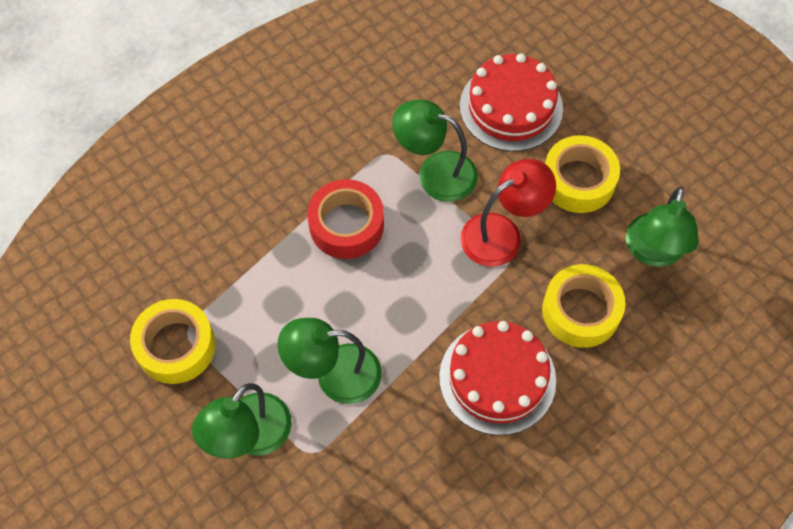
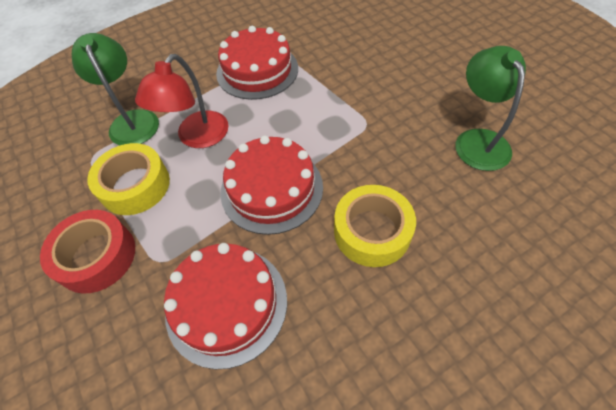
green lamp: 4 -> 2
red cake: 2 -> 3
yellow tape: 3 -> 2

